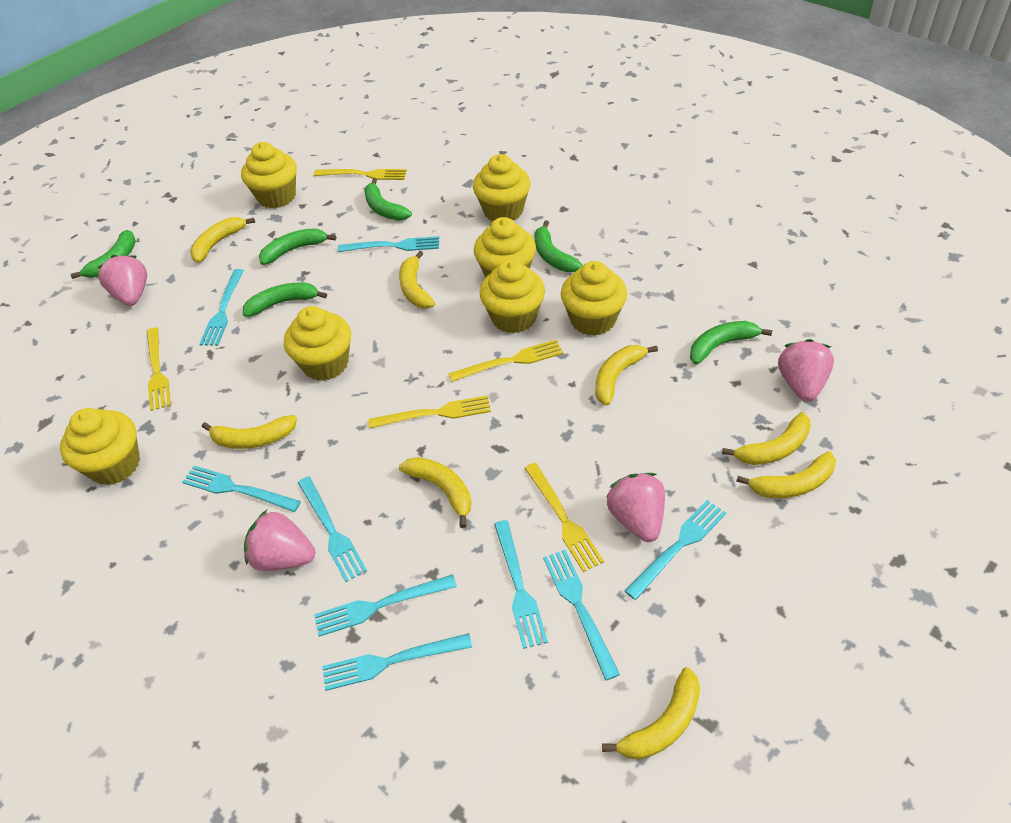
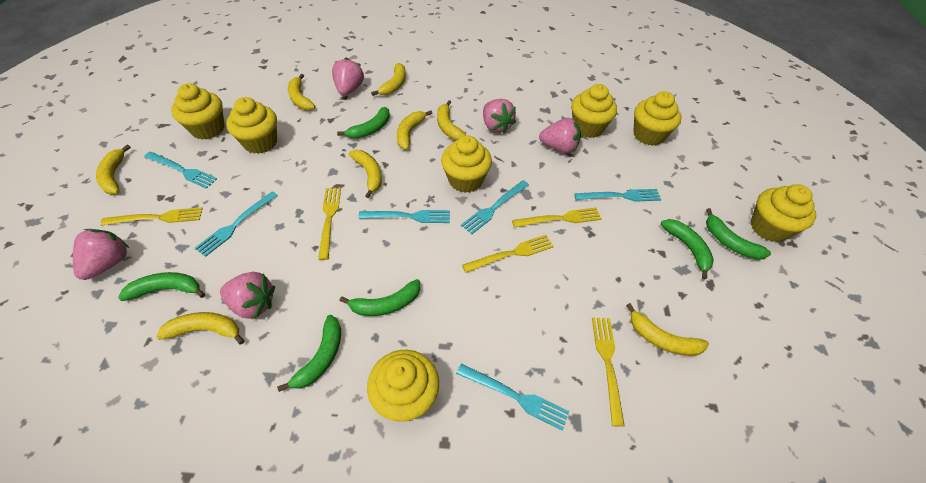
pink strawberry: 4 -> 5
turquoise fork: 9 -> 6

